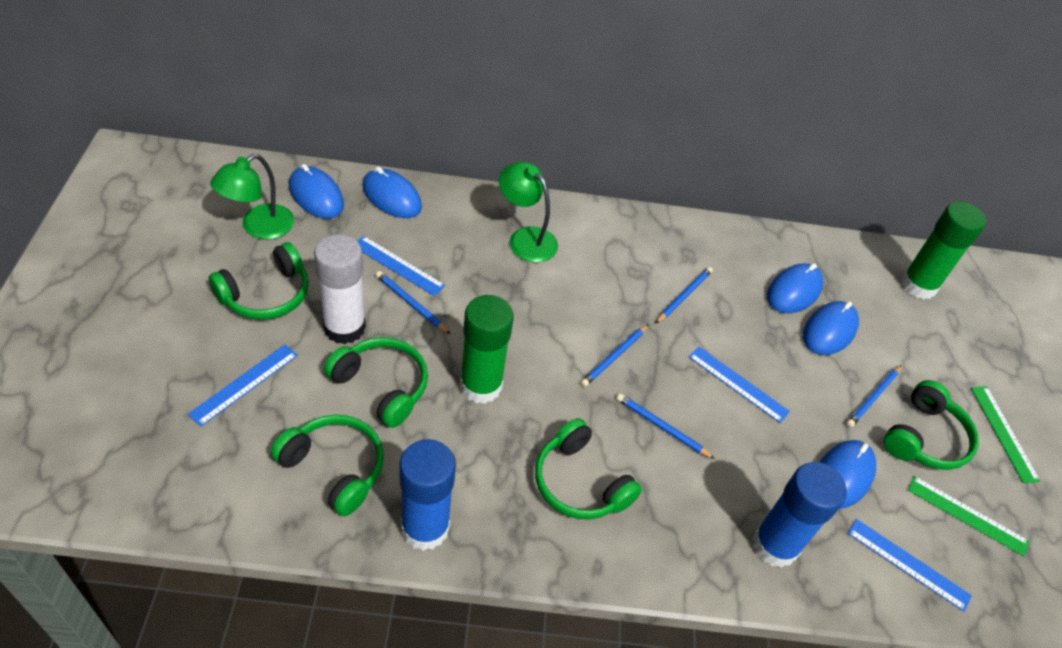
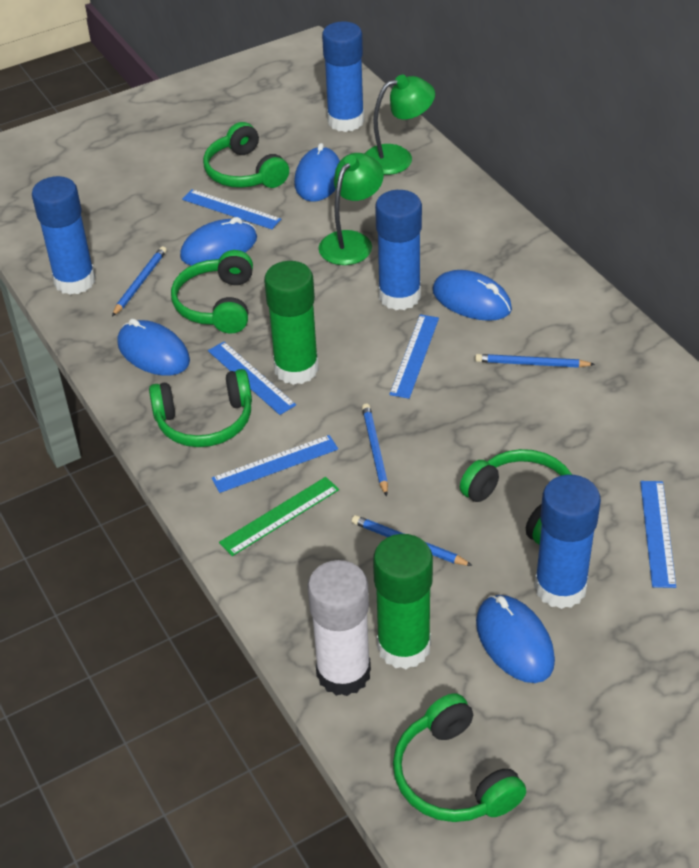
blue glue stick: 2 -> 4
blue pencil: 5 -> 4
blue ruler: 4 -> 5
green ruler: 2 -> 1

